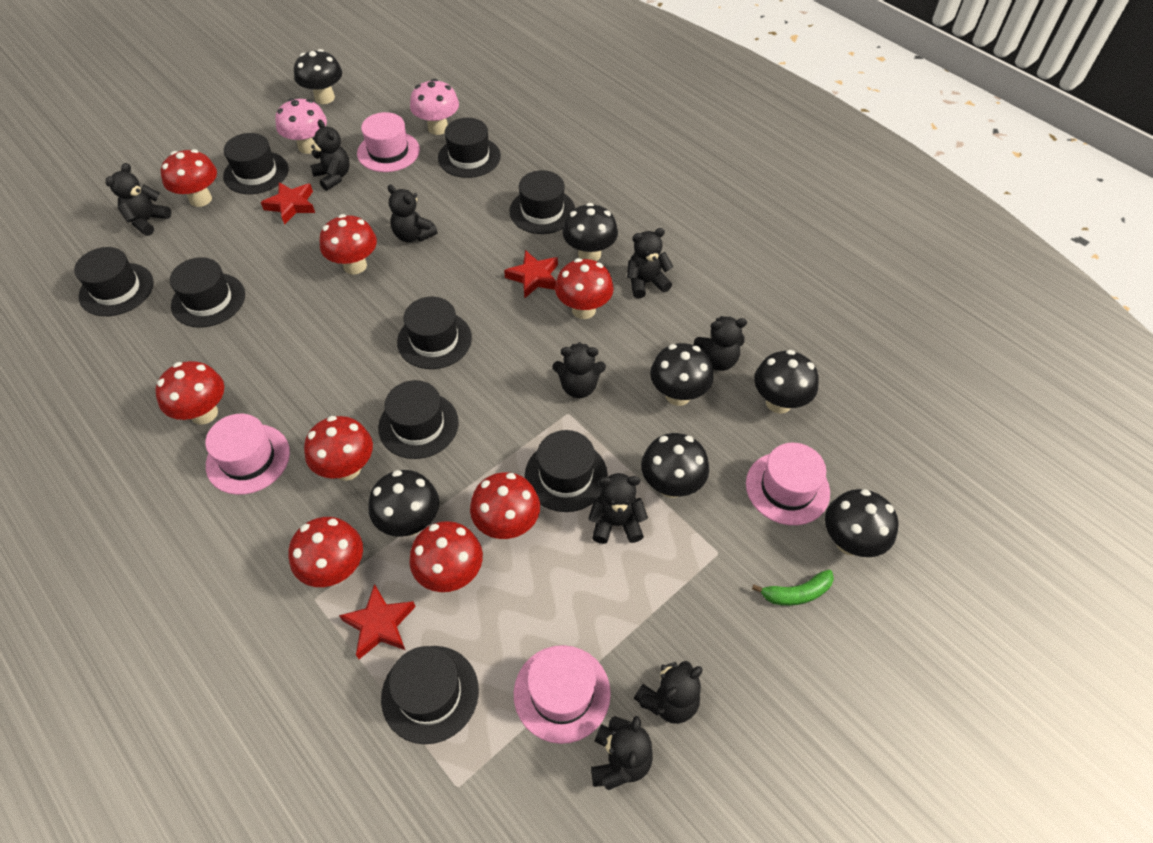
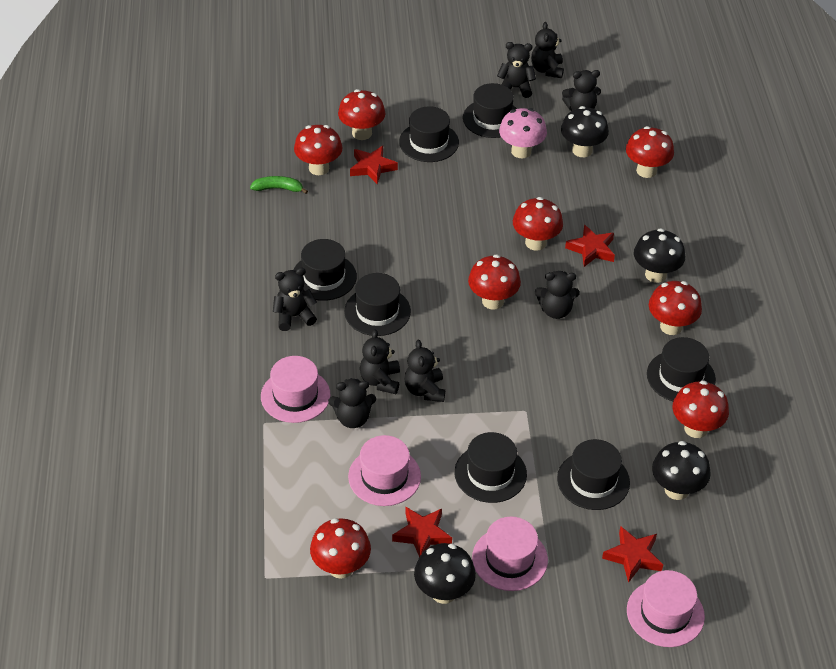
black hat: 9 -> 7
black mushroom: 7 -> 4
black teddy bear: 9 -> 8
pink mushroom: 2 -> 1
red star: 3 -> 4

